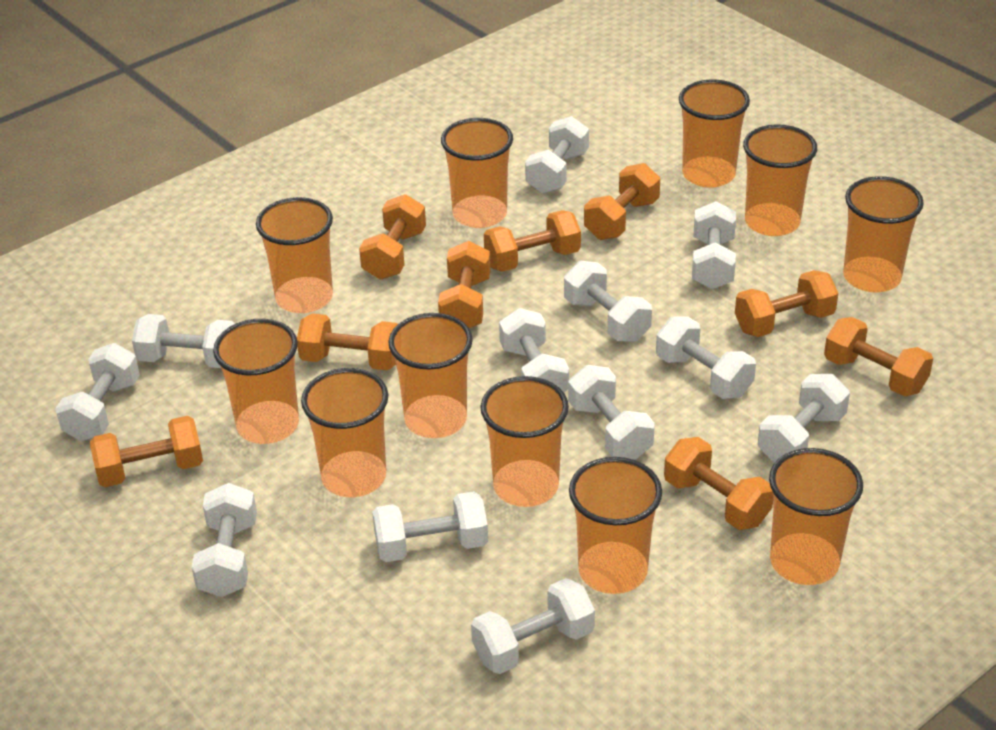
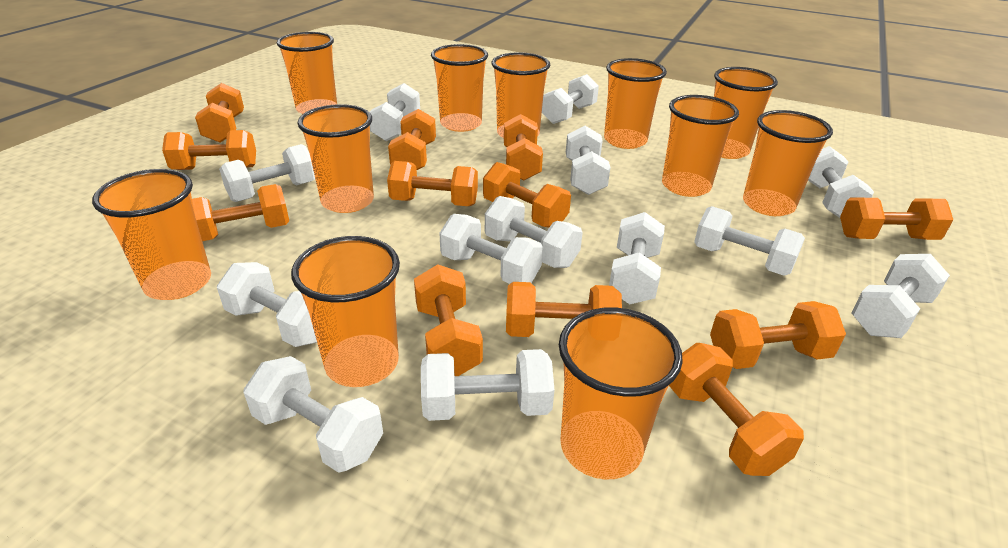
orange dumbbell: 9 -> 12
white dumbbell: 12 -> 13

